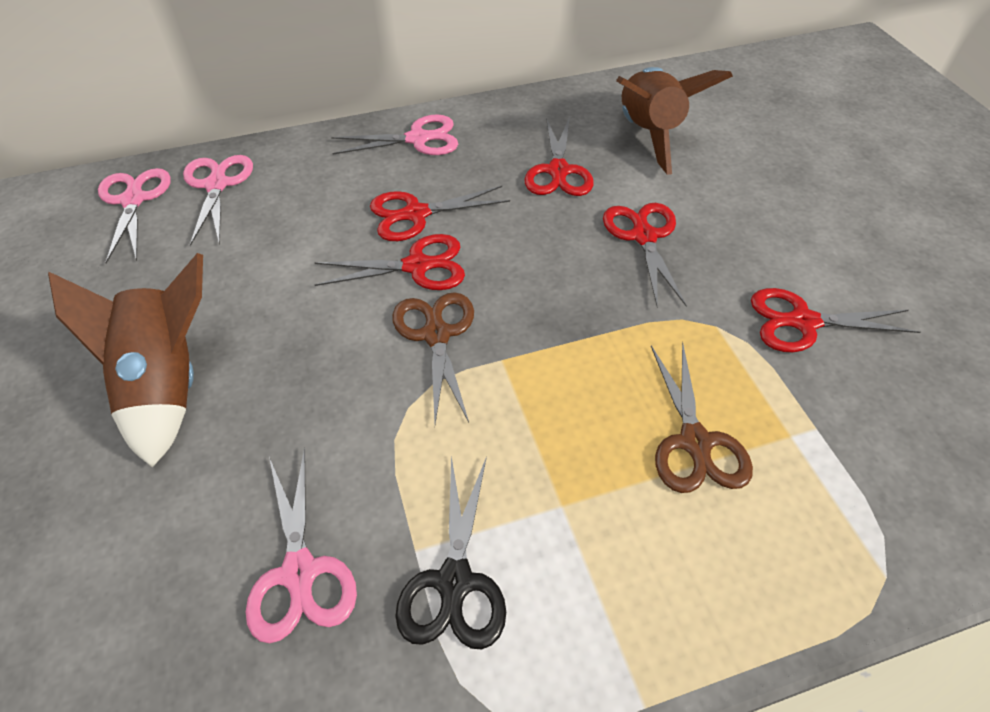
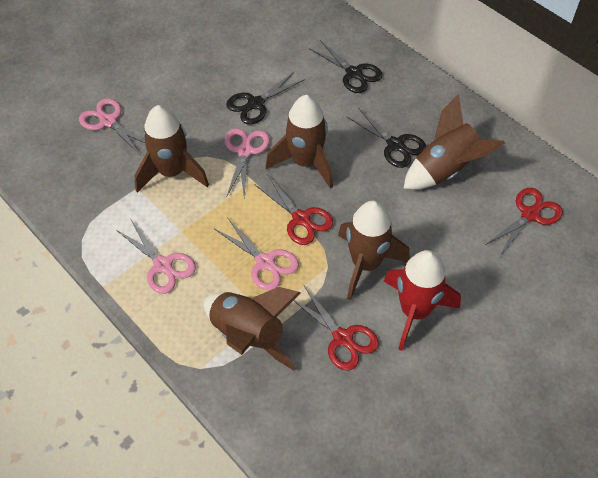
black scissors: 1 -> 3
brown rocket: 2 -> 5
brown scissors: 2 -> 0
red rocket: 0 -> 1
red scissors: 5 -> 3

